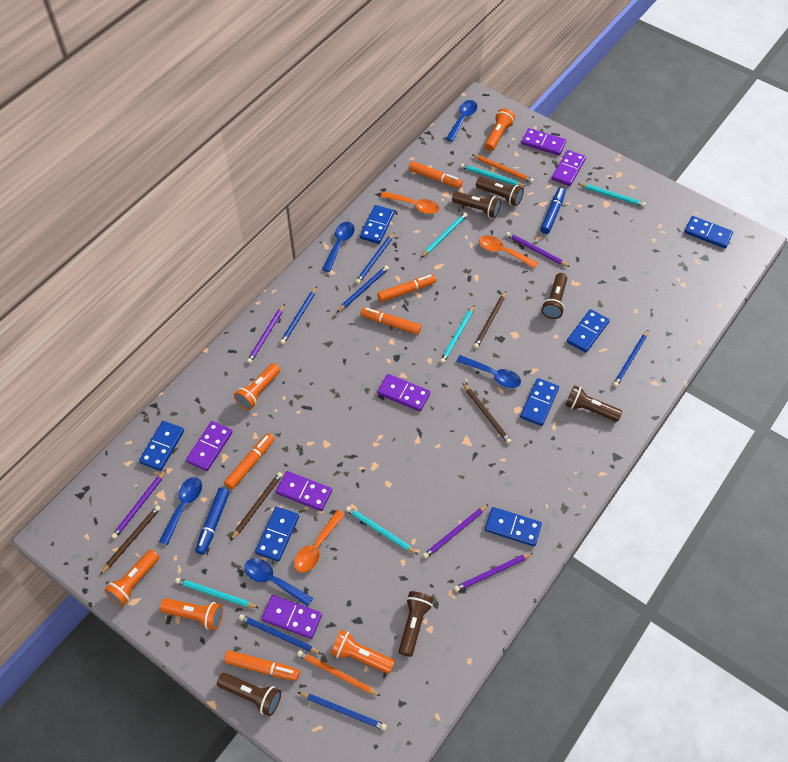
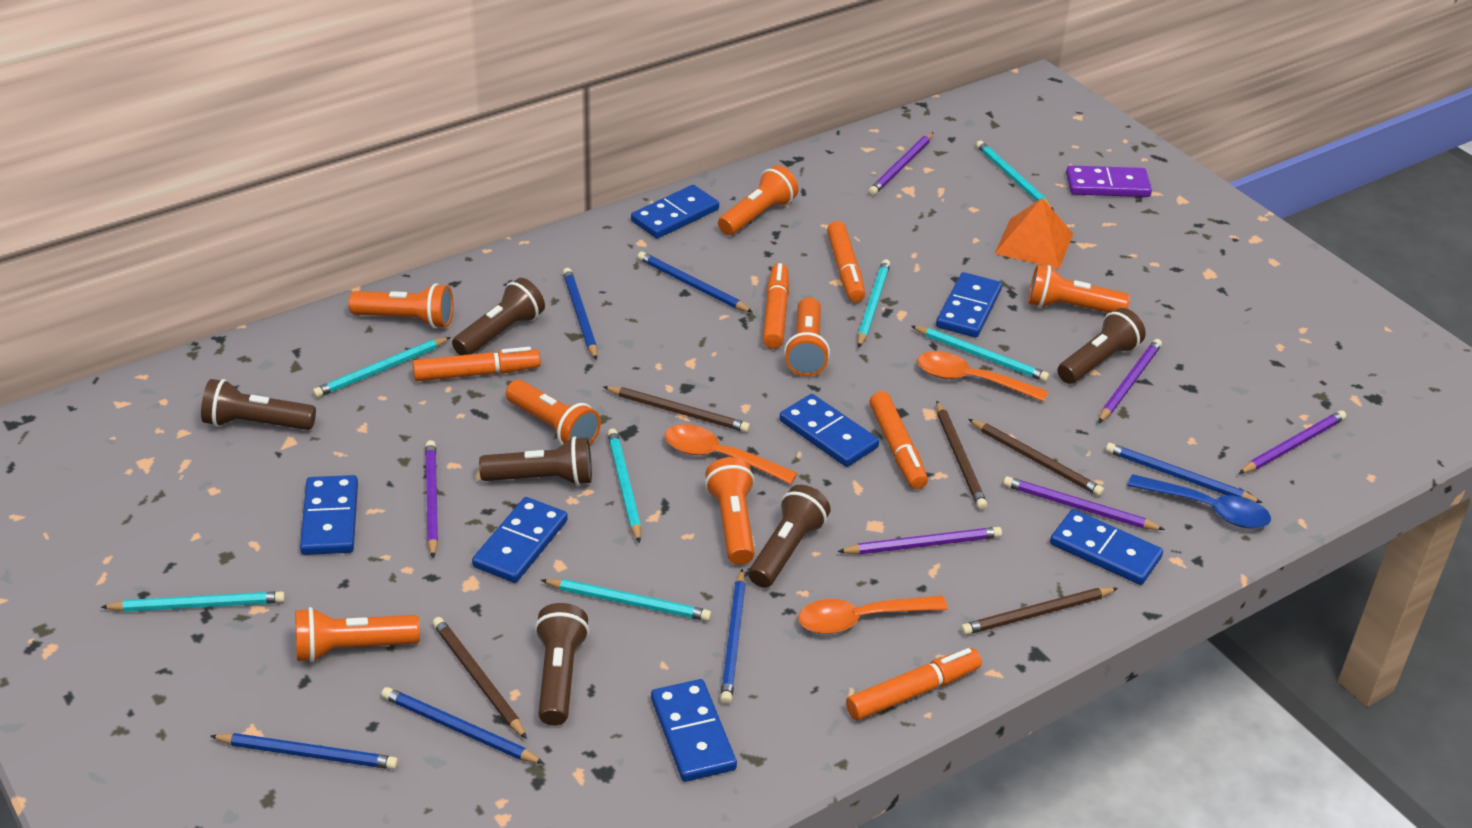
blue marker: 2 -> 0
blue spoon: 5 -> 1
brown pencil: 4 -> 5
orange flashlight: 5 -> 7
orange pencil: 2 -> 0
orange pyramid: 0 -> 1
purple domino: 6 -> 1
purple pencil: 5 -> 6
turquoise pencil: 6 -> 7

